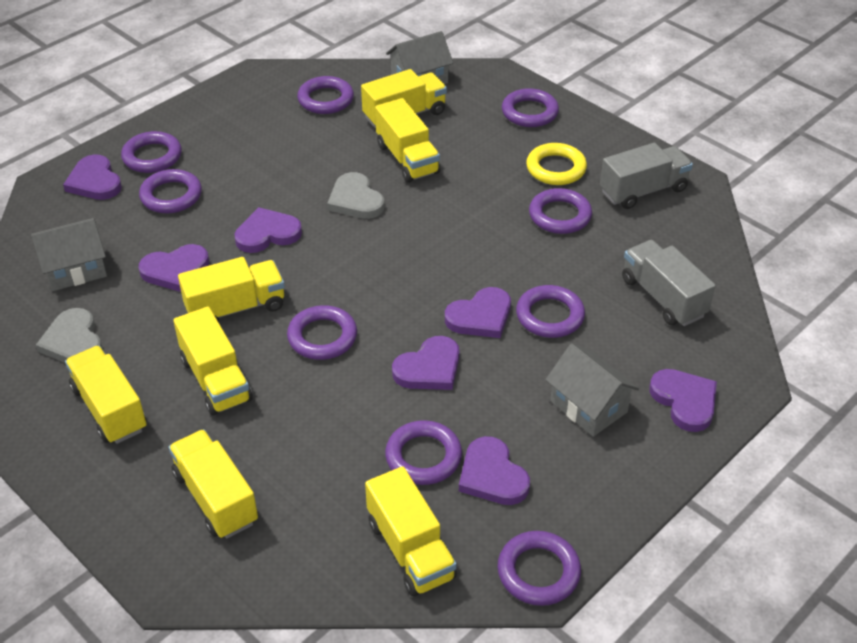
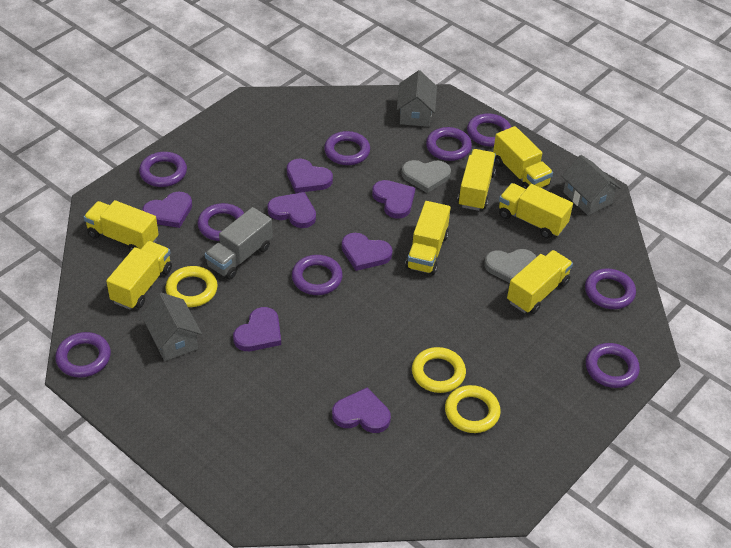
grey truck: 2 -> 1
yellow ring: 1 -> 3

